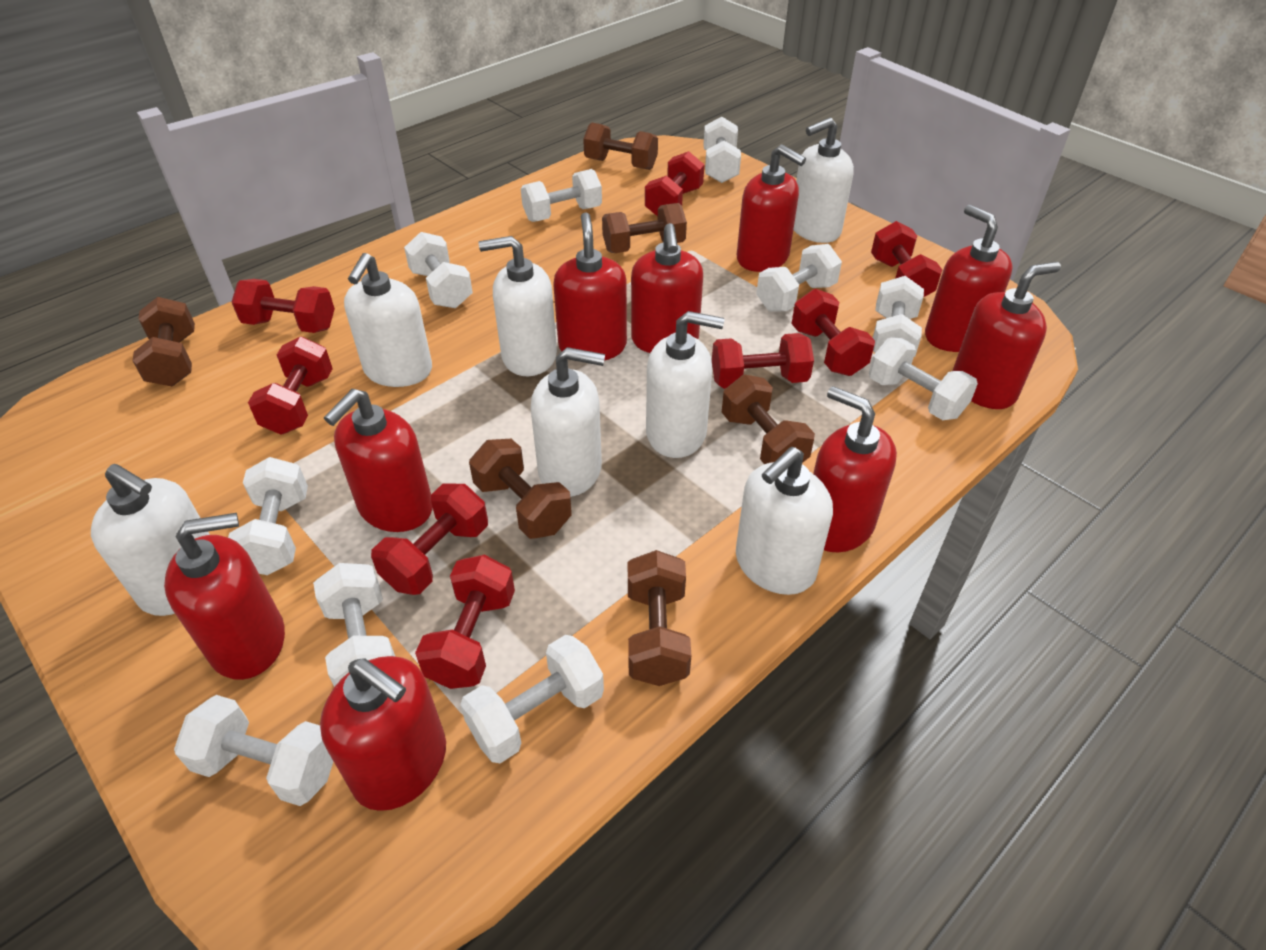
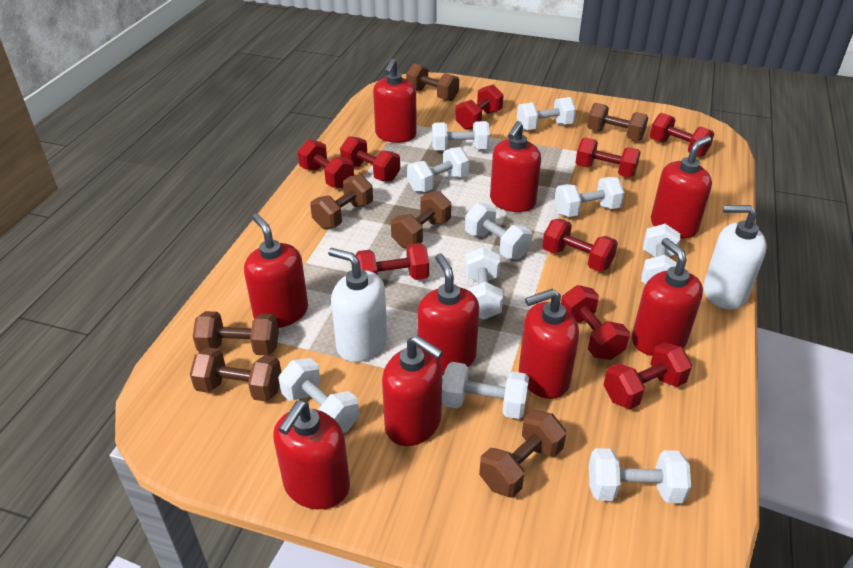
brown dumbbell: 6 -> 7
red dumbbell: 8 -> 9
white soap dispenser: 7 -> 2

